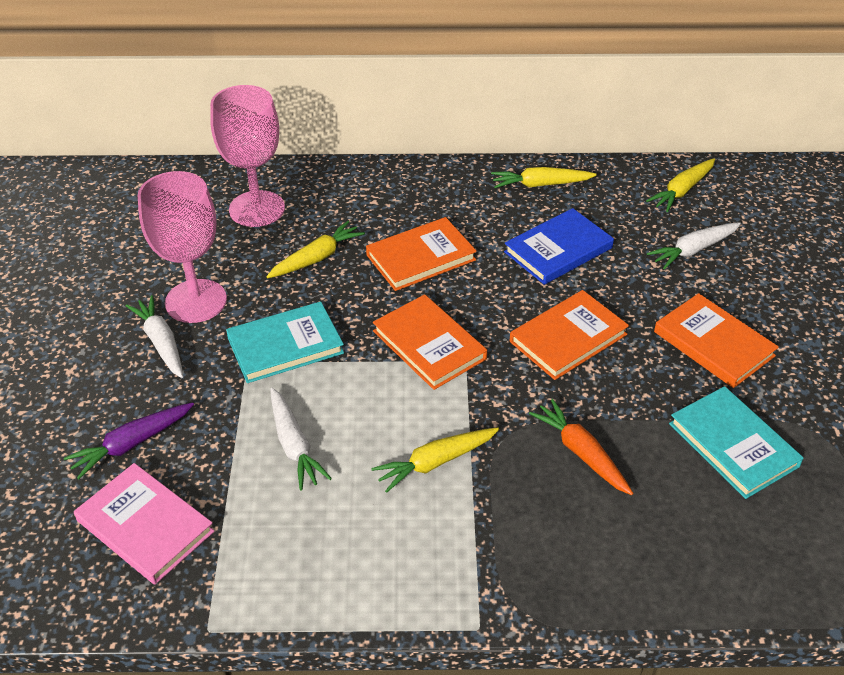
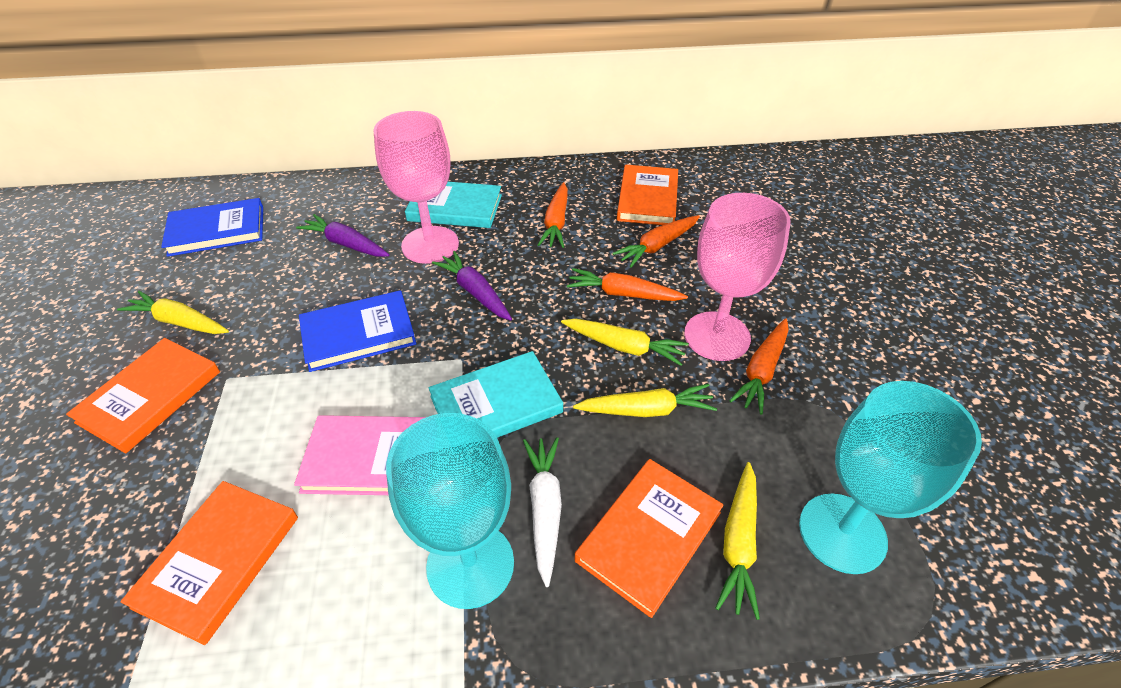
blue book: 1 -> 2
orange carrot: 1 -> 4
purple carrot: 1 -> 2
turquoise goblet: 0 -> 2
white carrot: 3 -> 1

